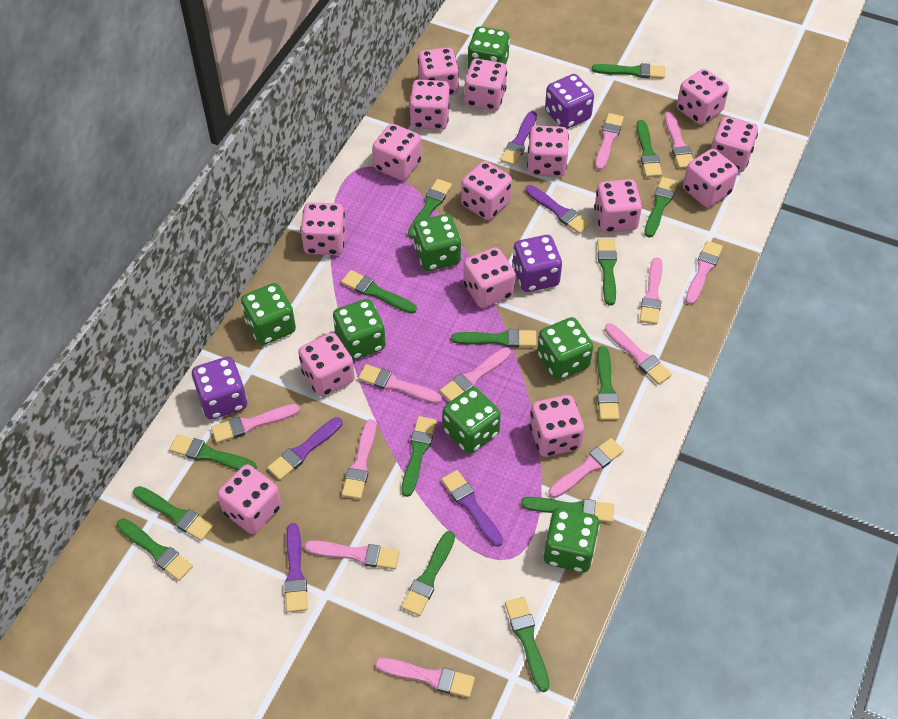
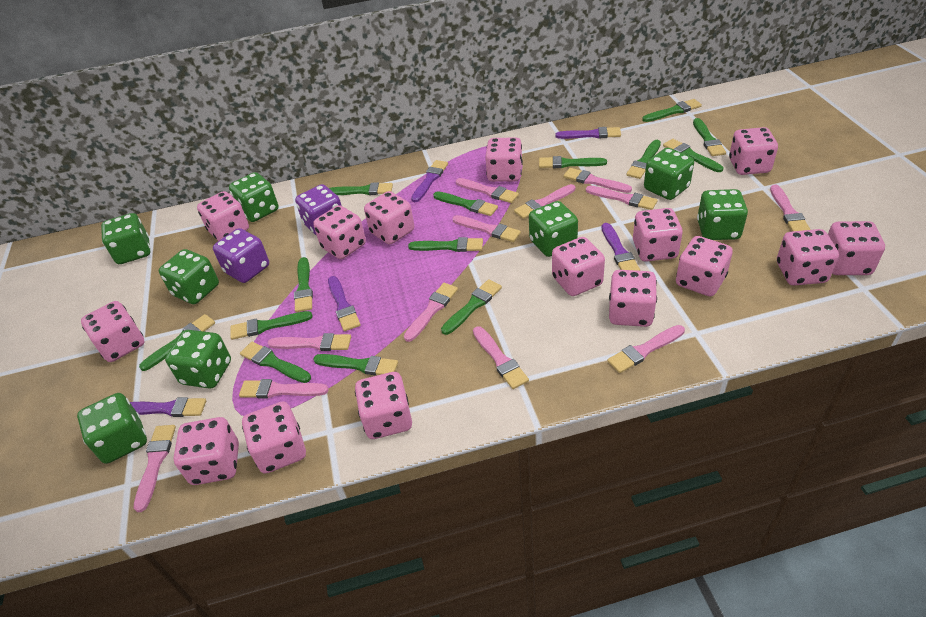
green brush: 15 -> 14
green dice: 7 -> 8
purple dice: 3 -> 2

